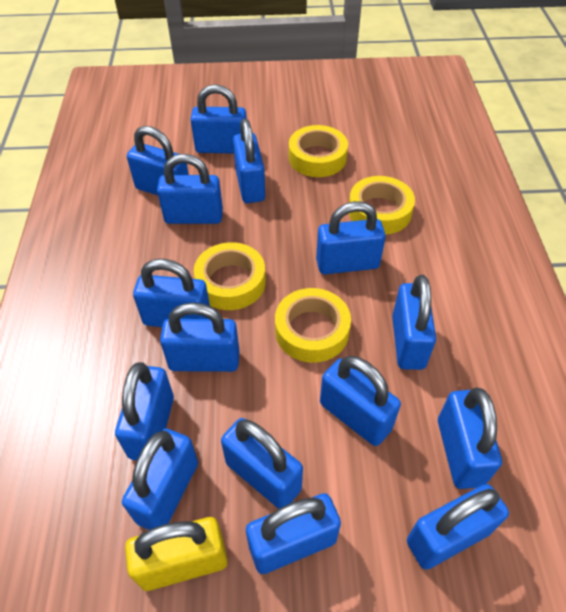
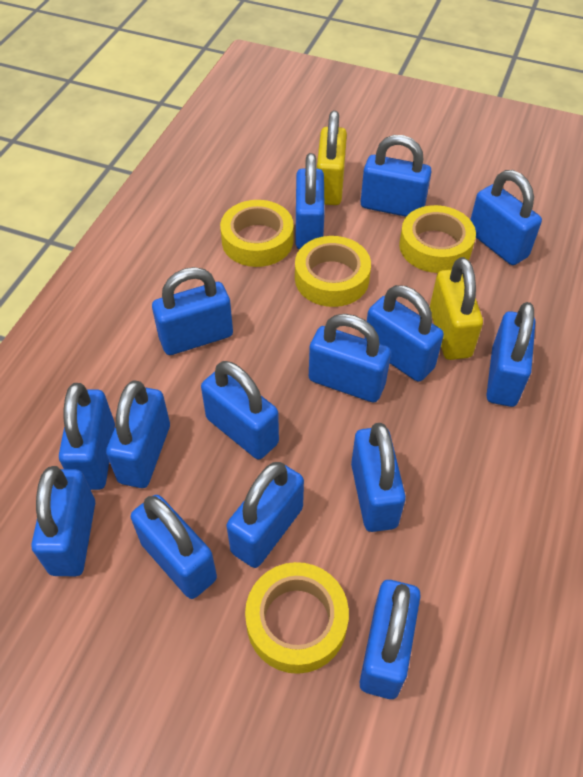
yellow padlock: 1 -> 2

